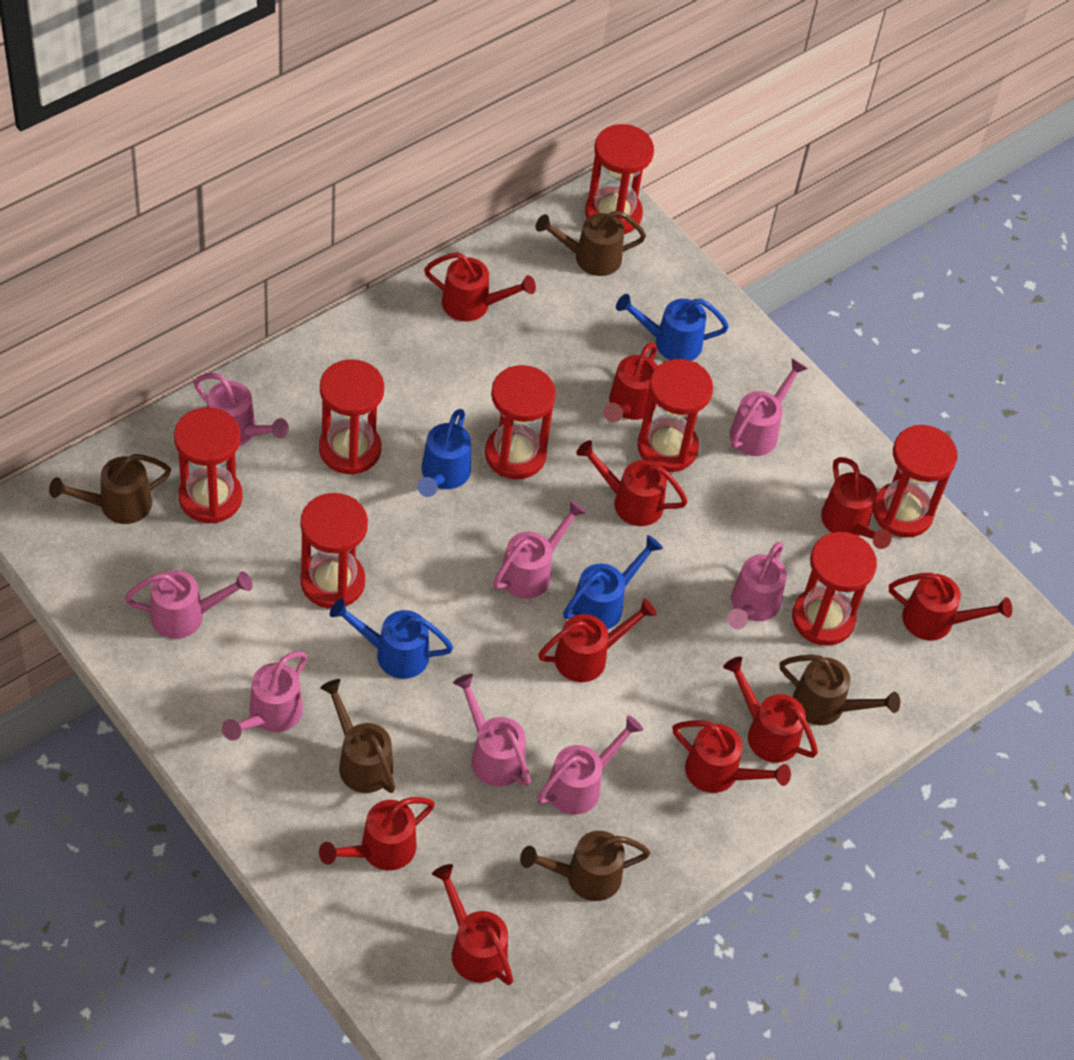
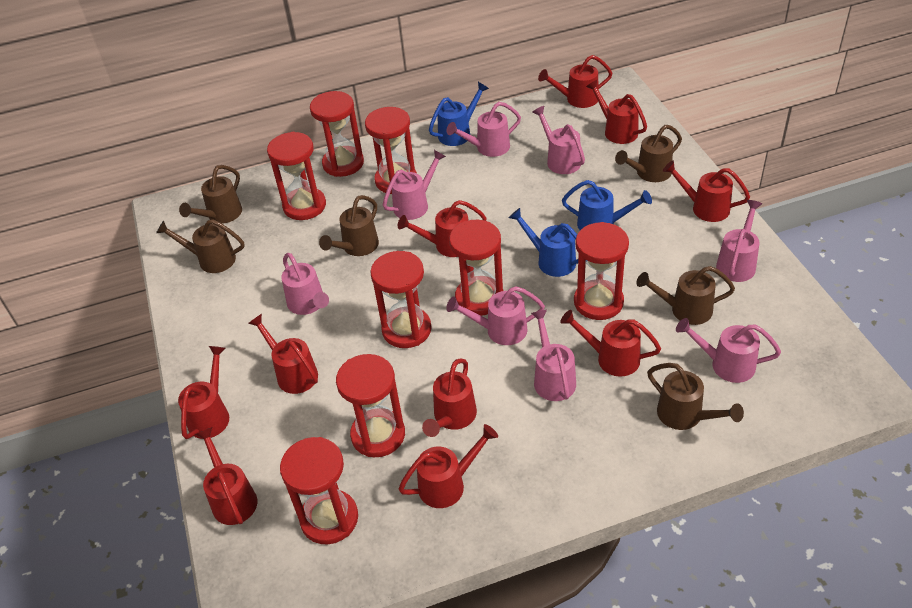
blue watering can: 4 -> 3
brown watering can: 5 -> 6

